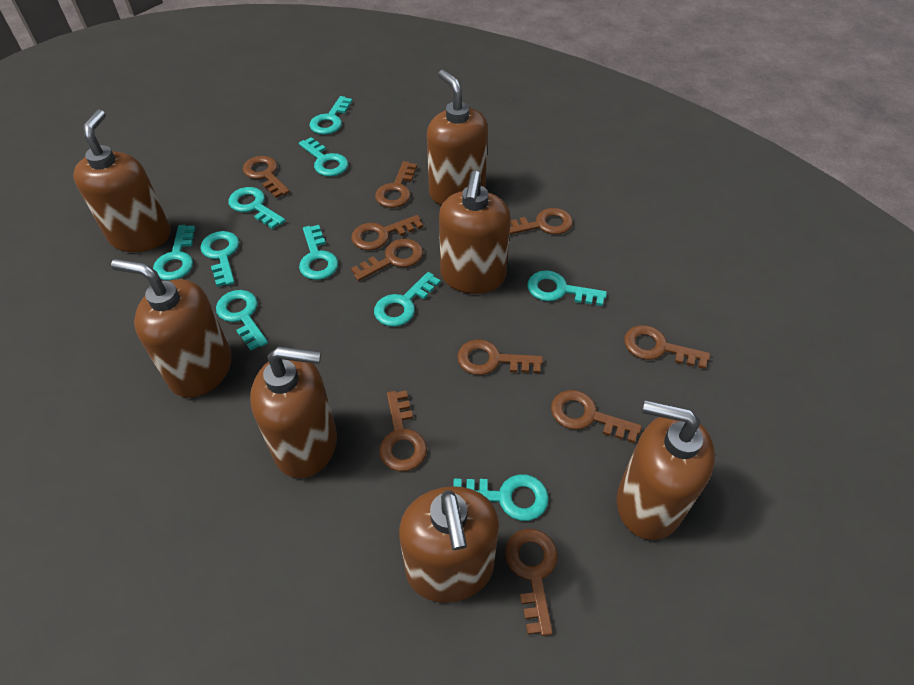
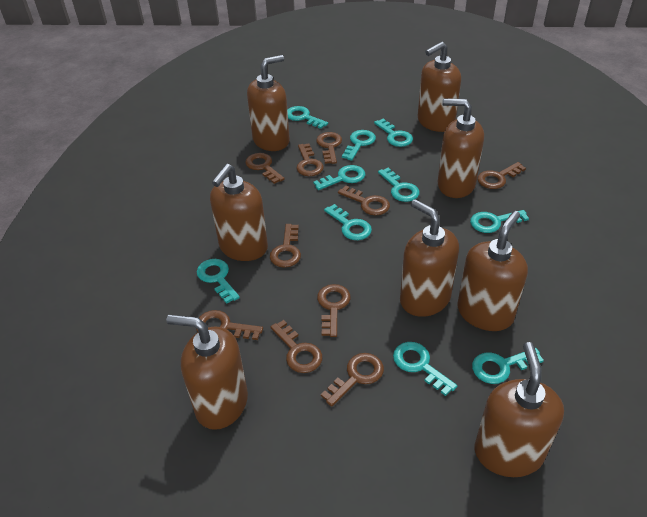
brown soap dispenser: 7 -> 8

